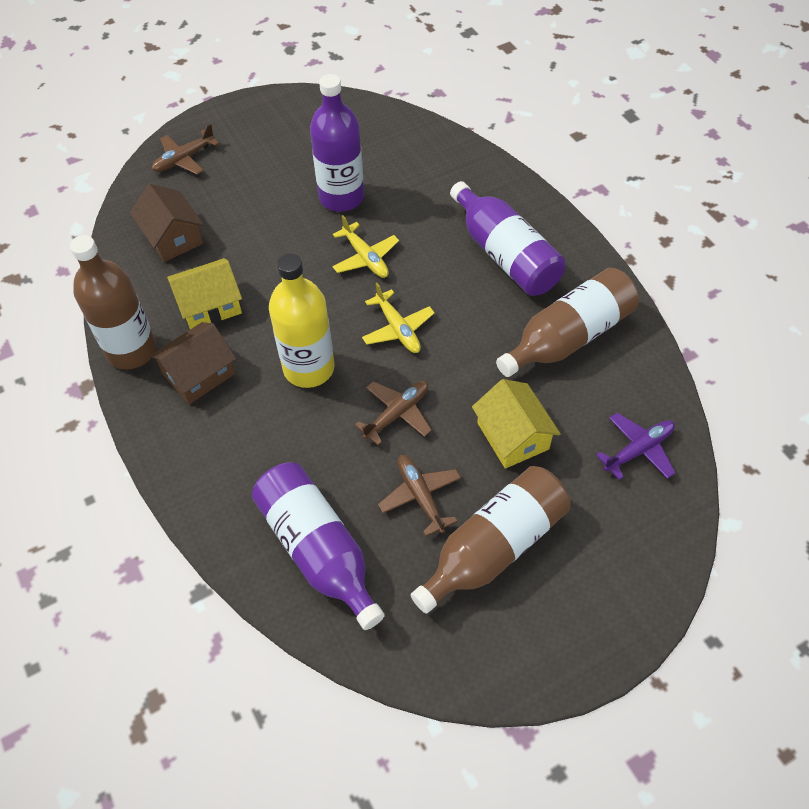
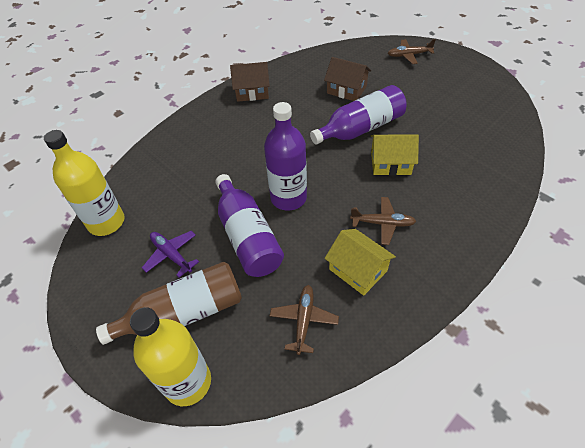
brown bottle: 3 -> 1
yellow bottle: 1 -> 2
yellow plane: 2 -> 0

